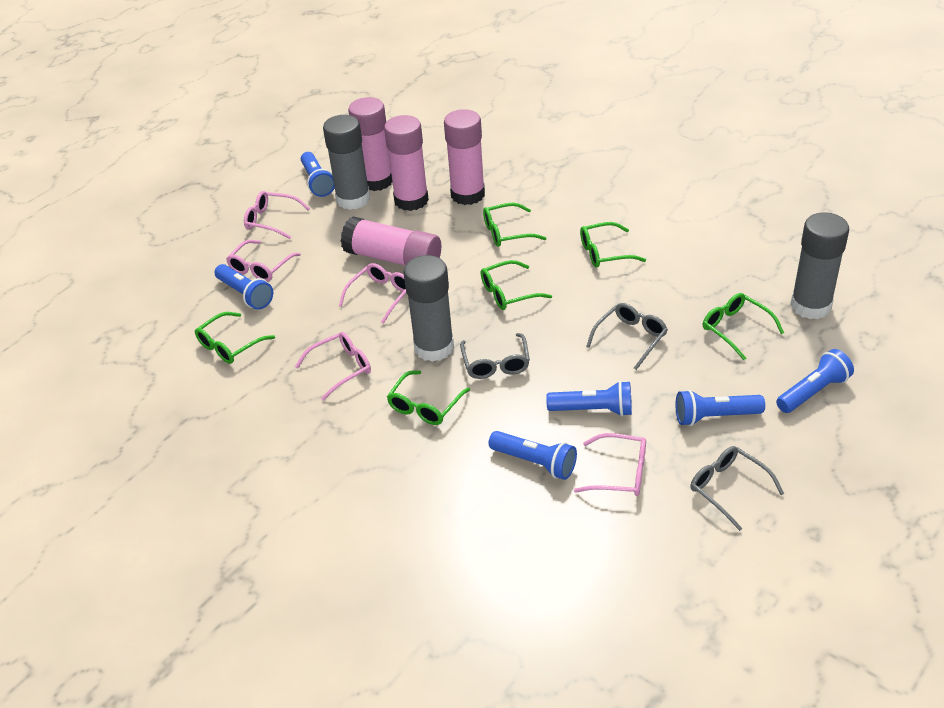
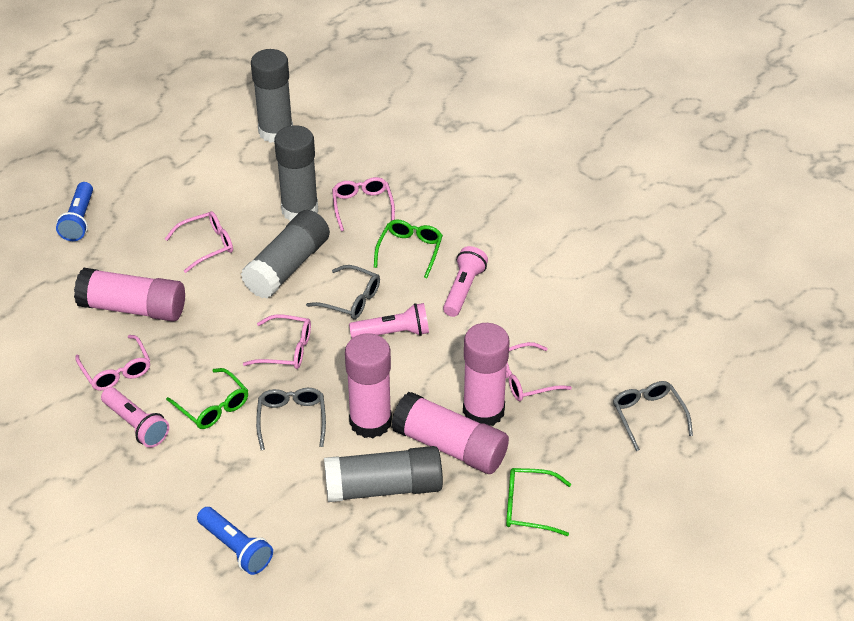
blue flashlight: 6 -> 2
green glasses: 6 -> 3
grey glue stick: 3 -> 4
pink flashlight: 0 -> 3

